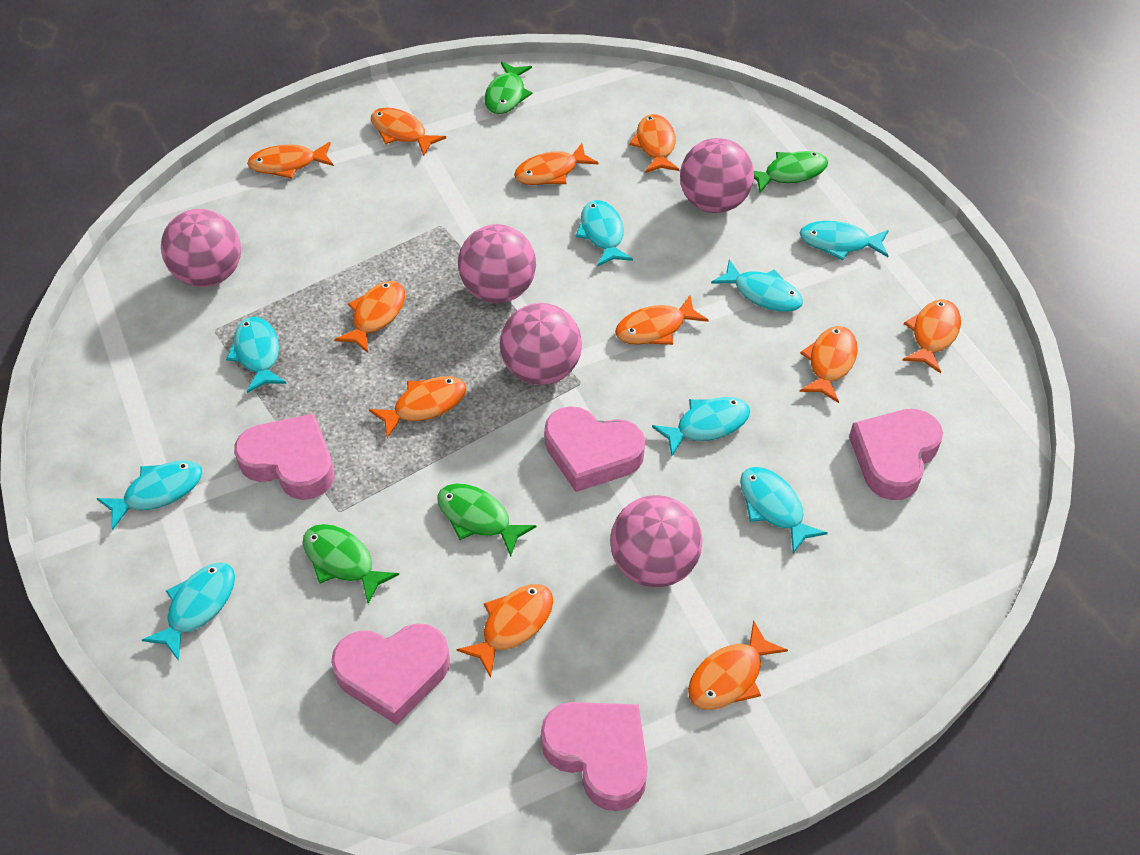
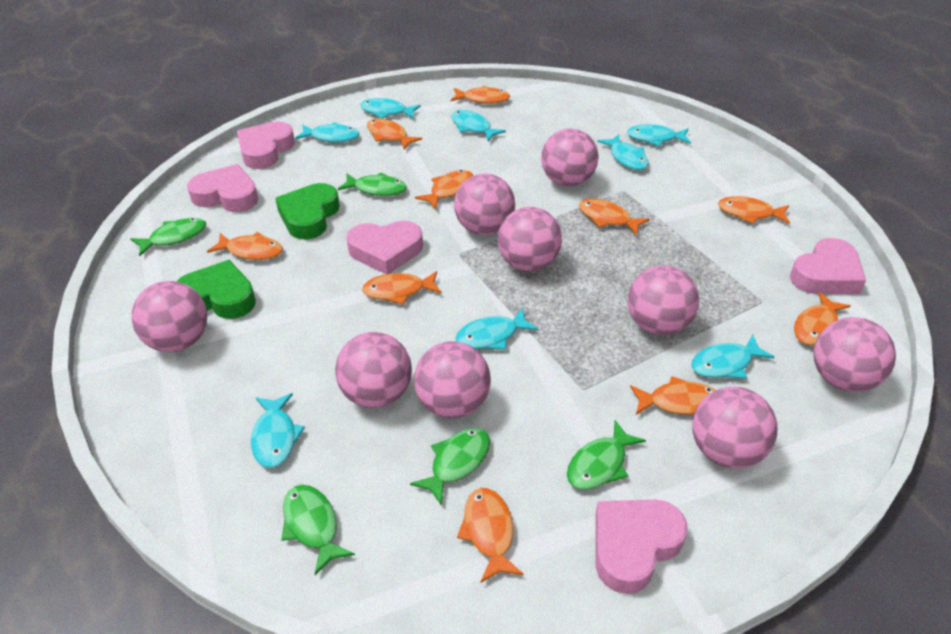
green fish: 4 -> 5
green heart: 0 -> 2
orange fish: 11 -> 10
pink ball: 5 -> 9

